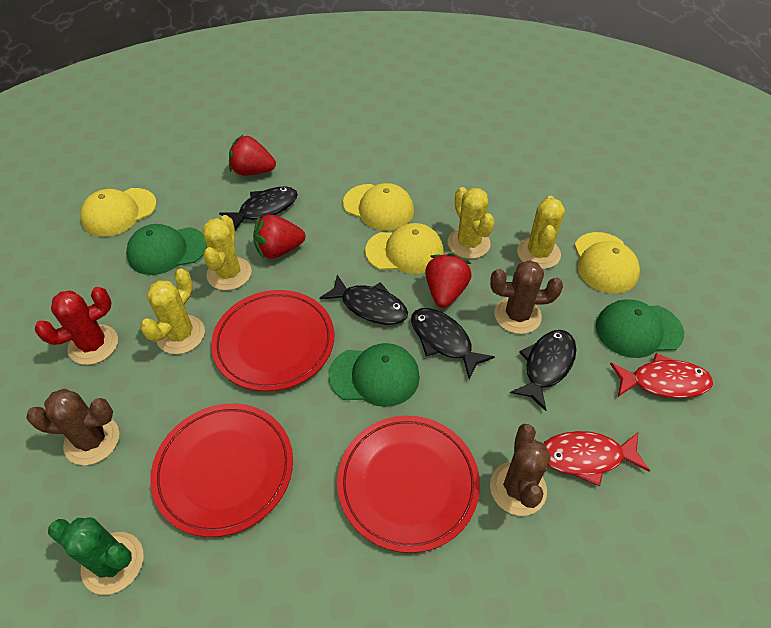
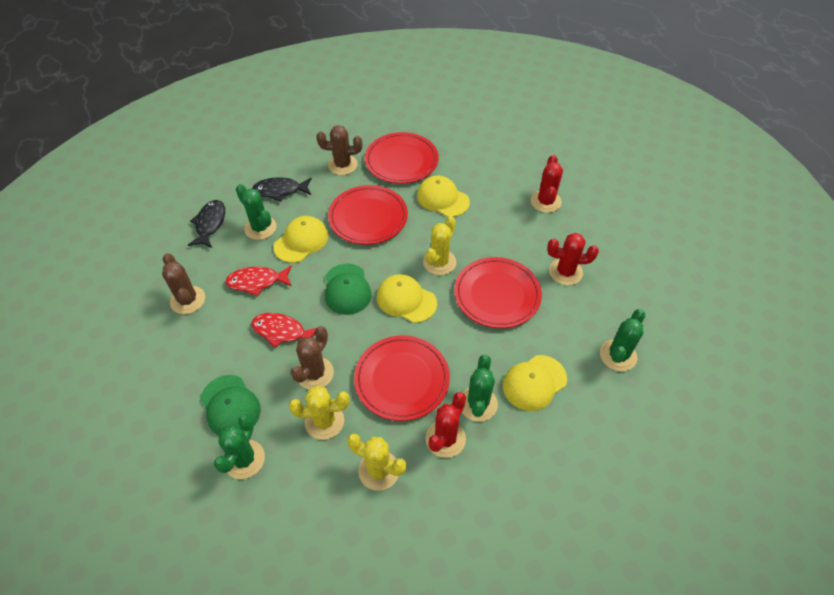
black fish: 4 -> 2
green cactus: 1 -> 4
green cap: 3 -> 2
red cactus: 1 -> 3
red plate: 3 -> 4
red strawberry: 3 -> 0
yellow cactus: 4 -> 3

